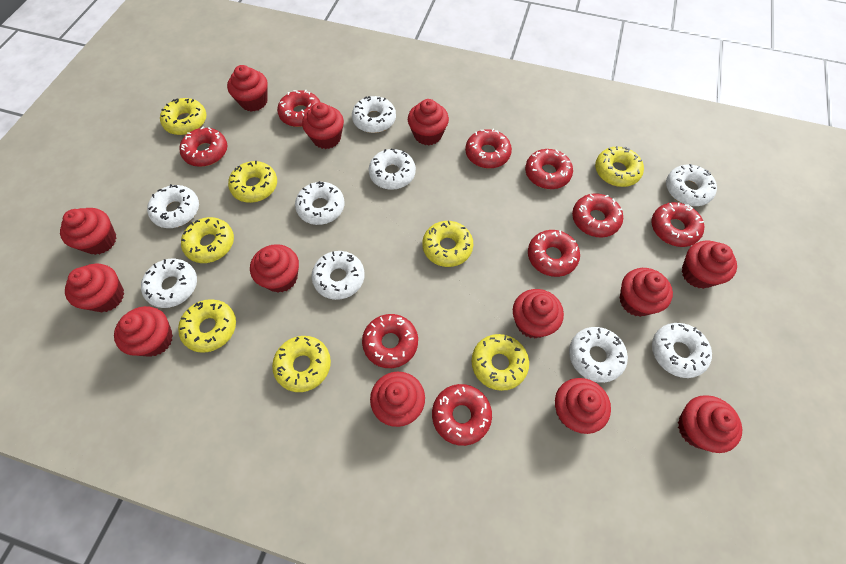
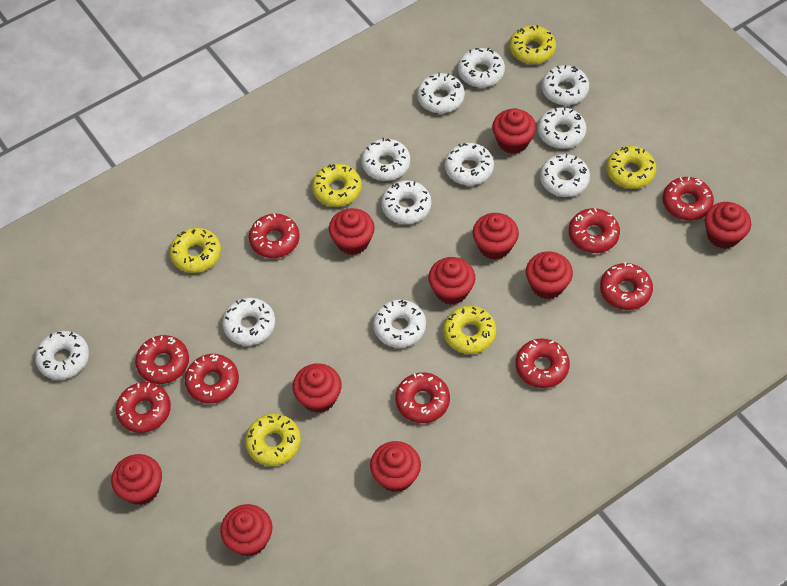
red cupcake: 13 -> 10
white donut: 9 -> 11
yellow donut: 8 -> 6

